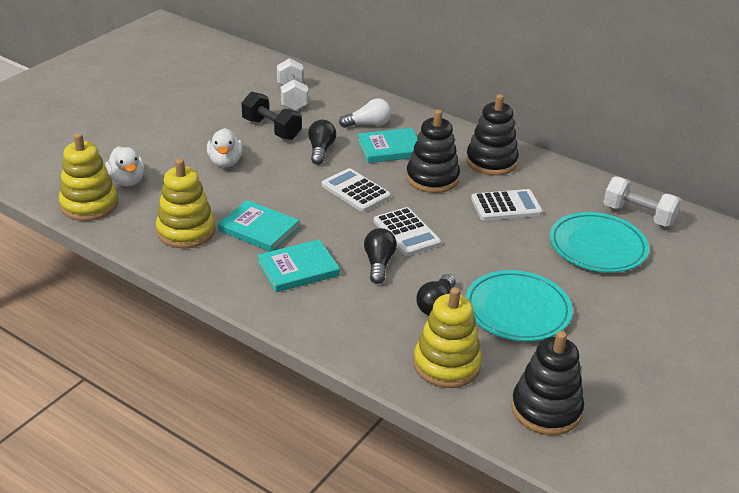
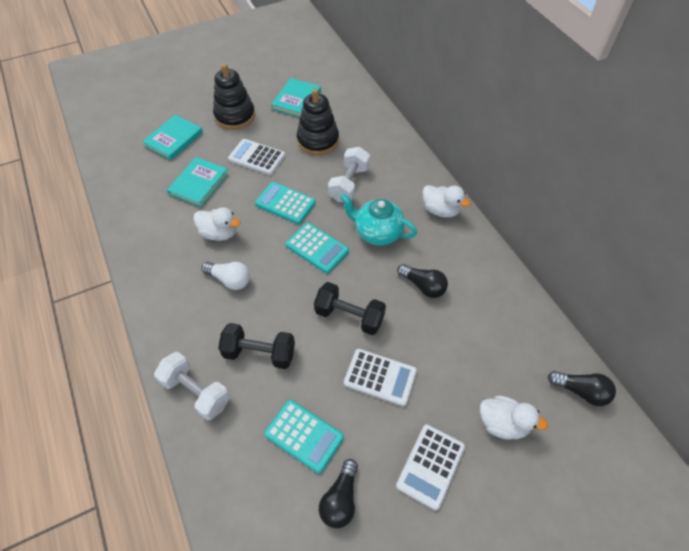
black dumbbell: 1 -> 2
black stacking toy: 3 -> 2
turquoise calculator: 0 -> 3
turquoise plate: 2 -> 0
turquoise teapot: 0 -> 1
white duck: 2 -> 3
yellow stacking toy: 3 -> 0

